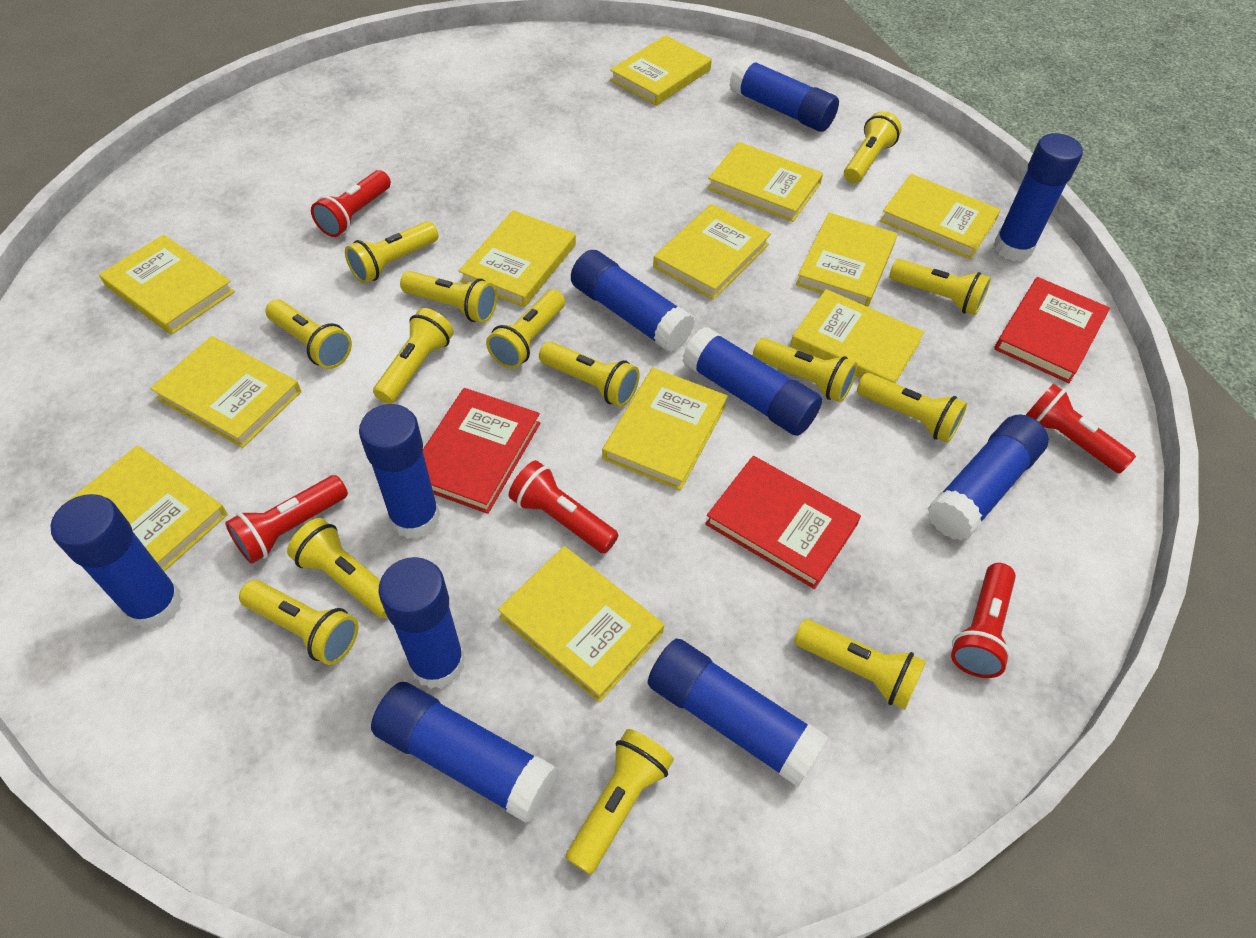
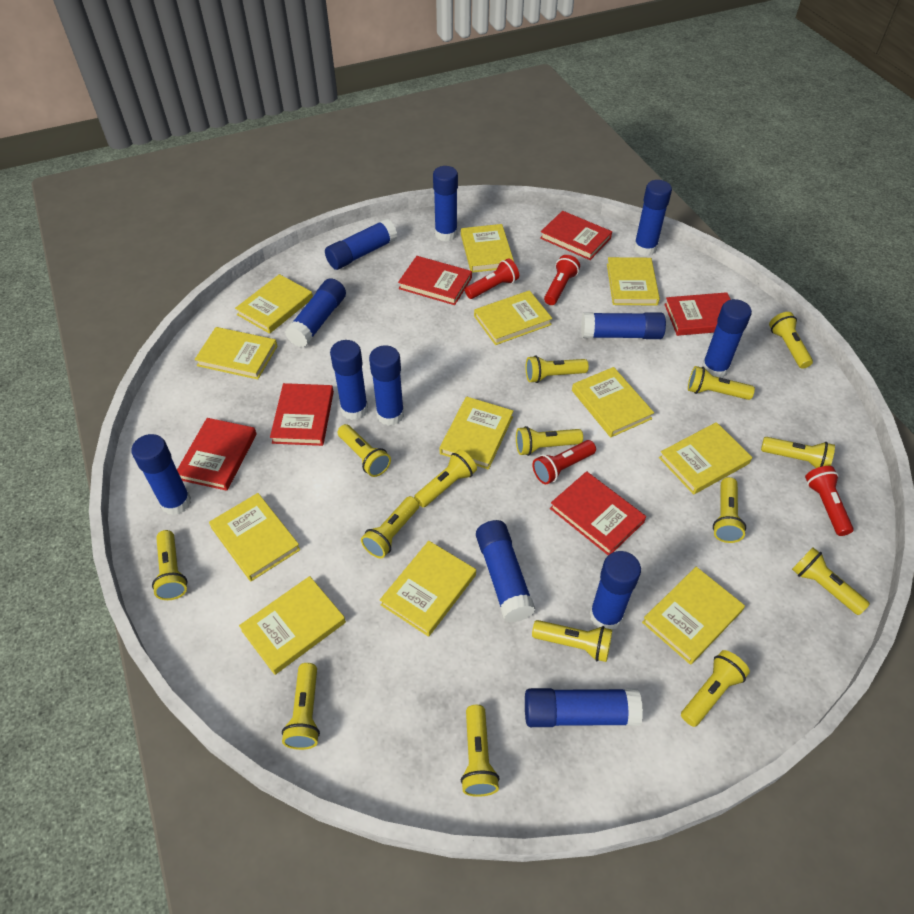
blue glue stick: 10 -> 12
red book: 3 -> 6
red flashlight: 5 -> 4
yellow flashlight: 14 -> 15

